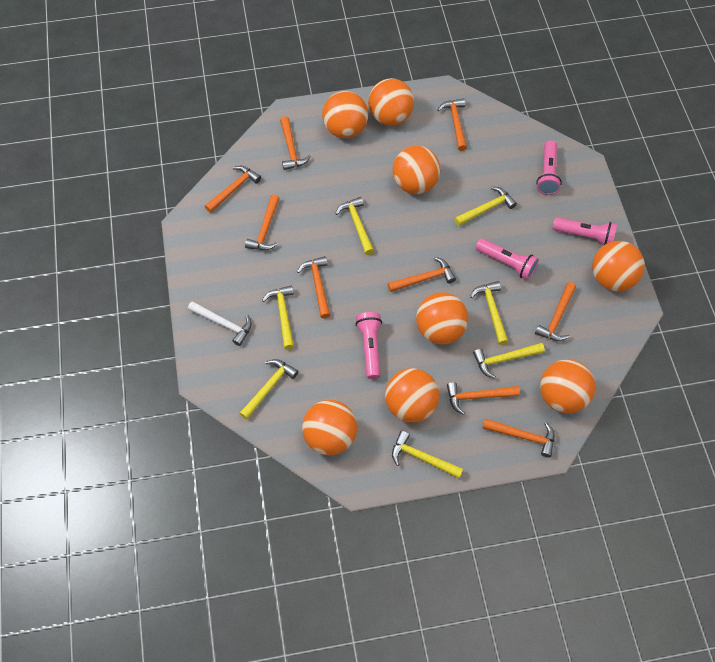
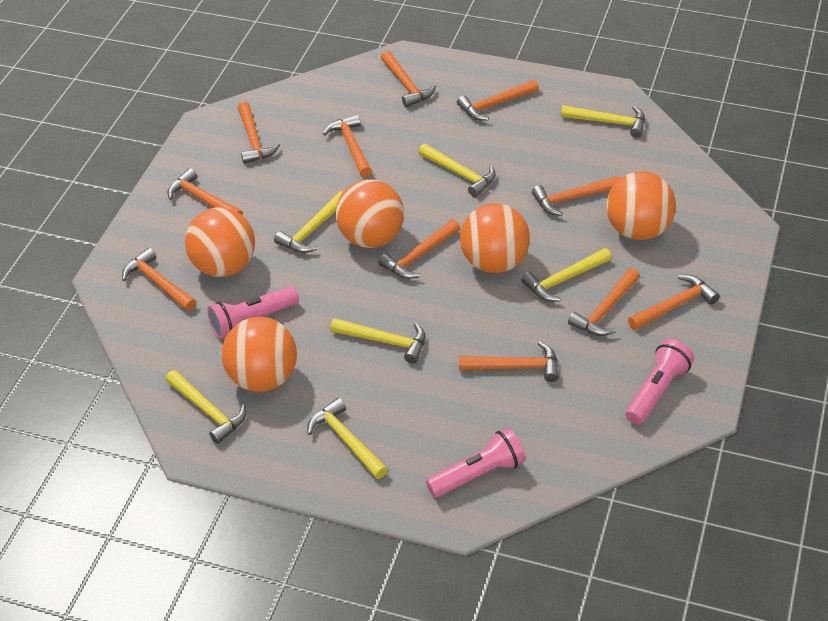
orange ball: 8 -> 5
orange hammer: 9 -> 11
pink flashlight: 4 -> 3
white hammer: 1 -> 0

